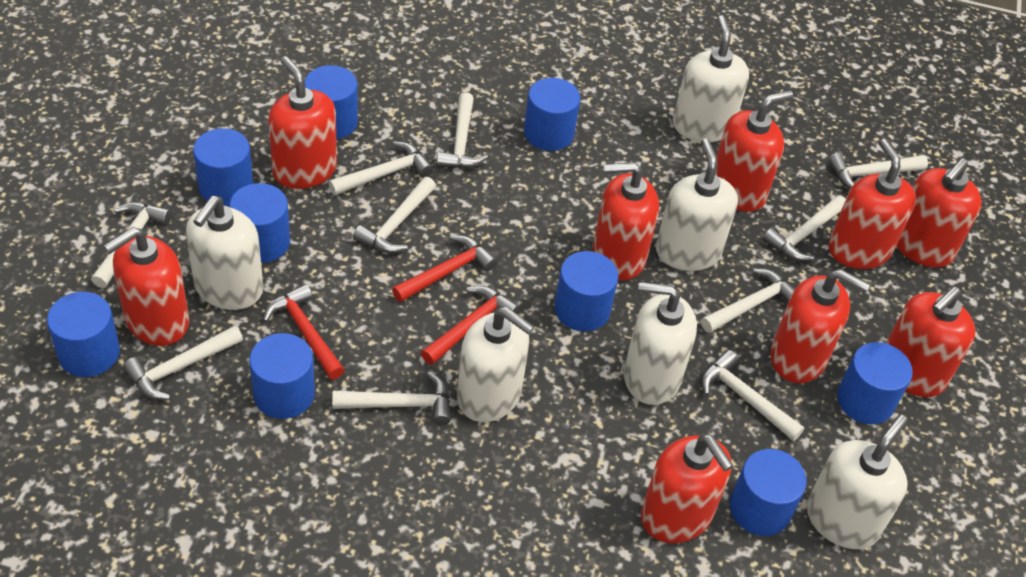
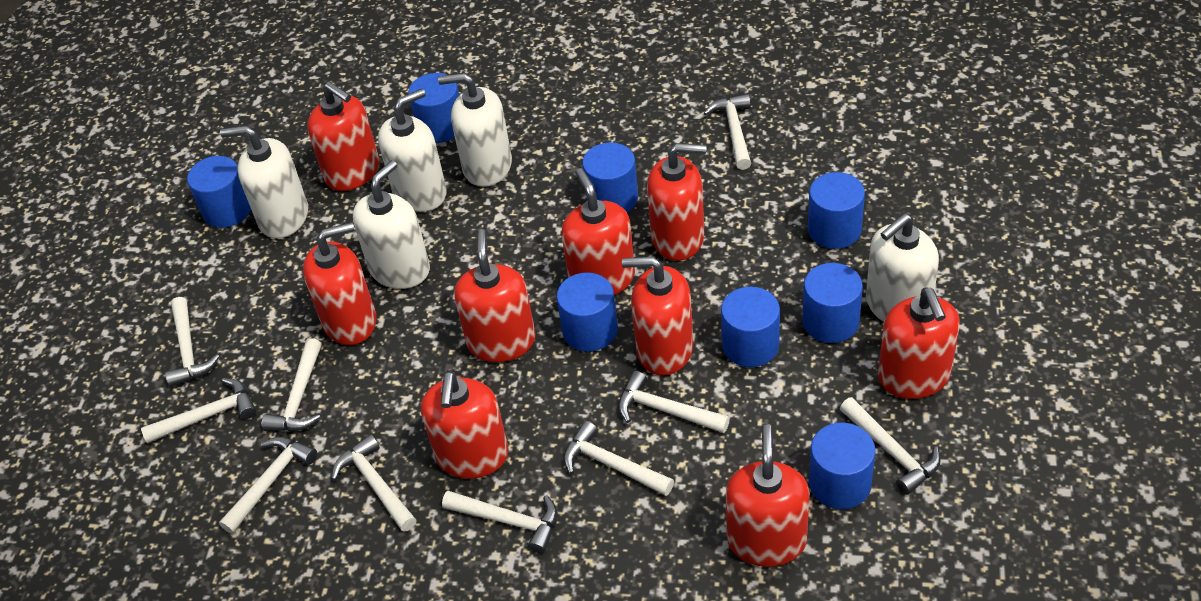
blue cylinder: 9 -> 8
red hammer: 3 -> 0
white soap dispenser: 6 -> 5

